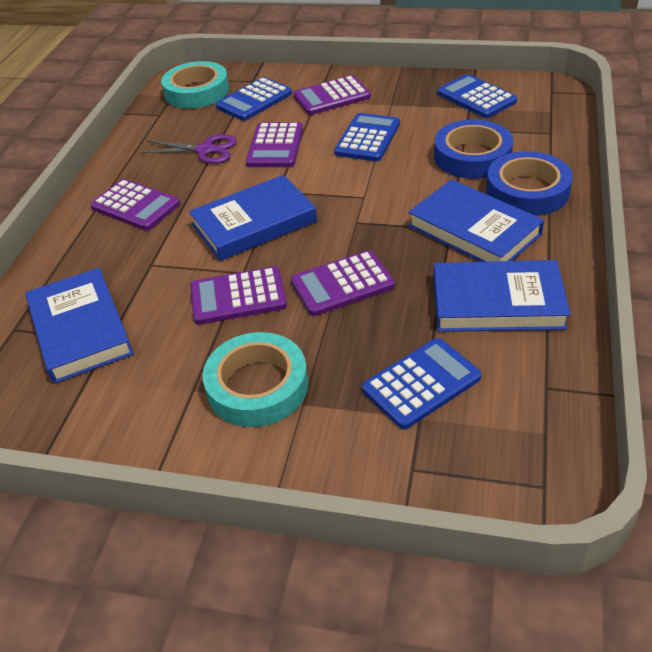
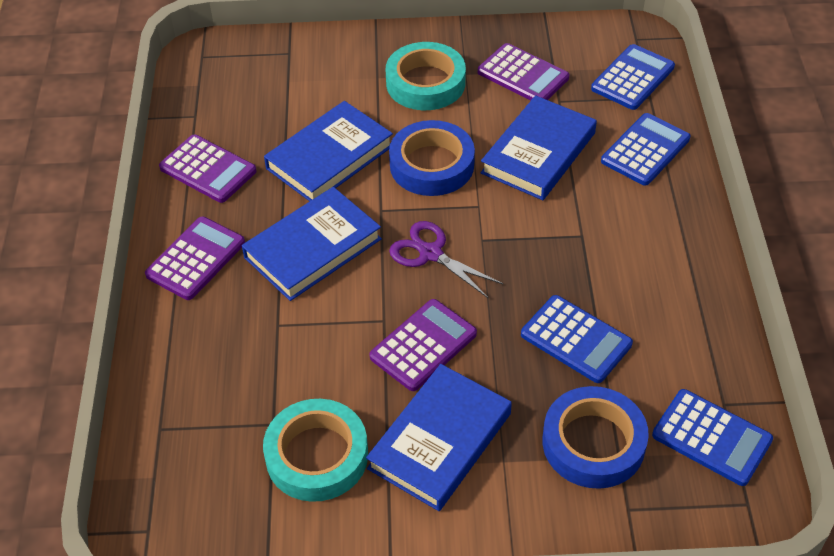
purple calculator: 5 -> 4

